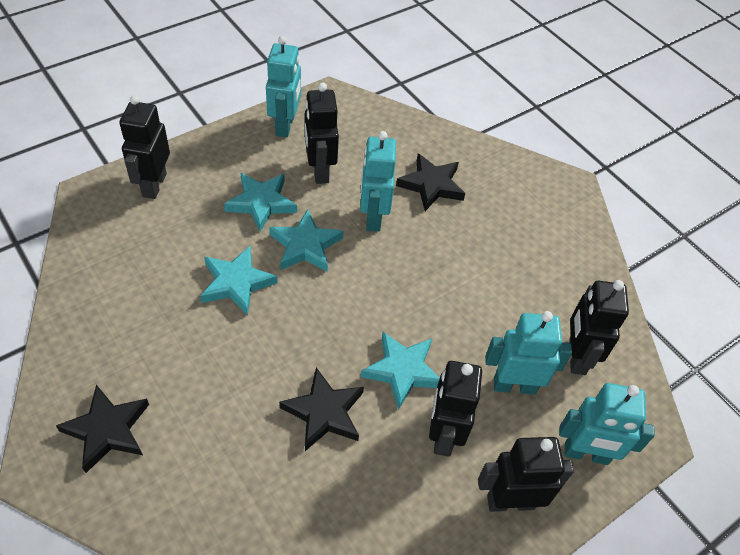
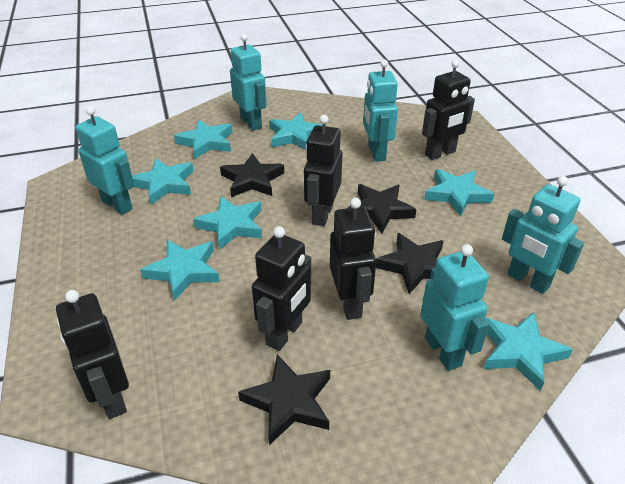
black star: 3 -> 4
turquoise robot: 4 -> 5
turquoise star: 4 -> 7

